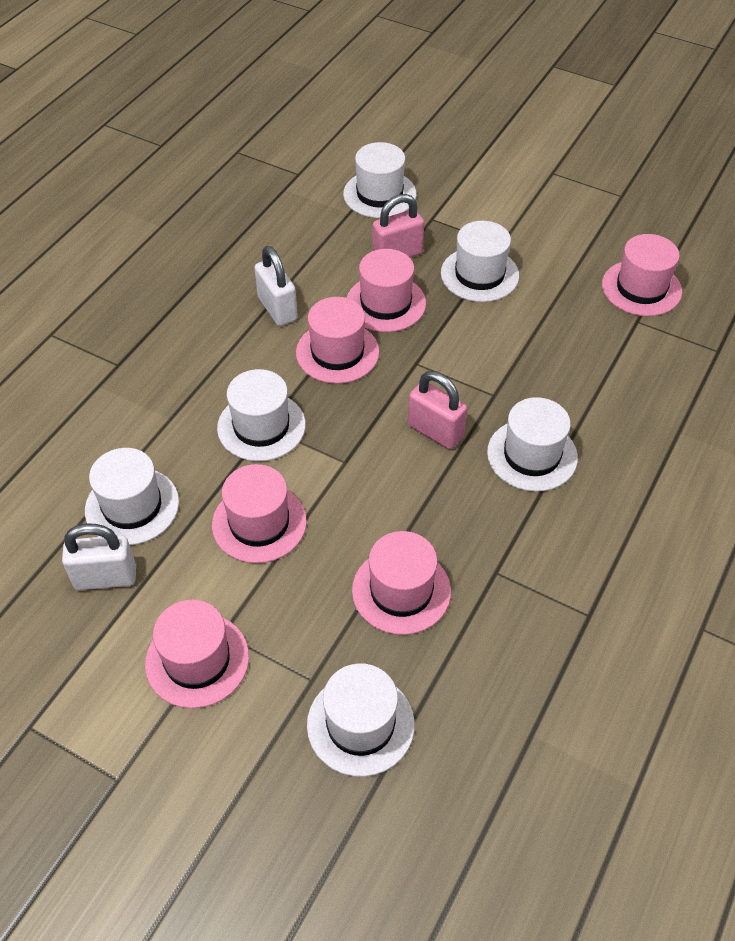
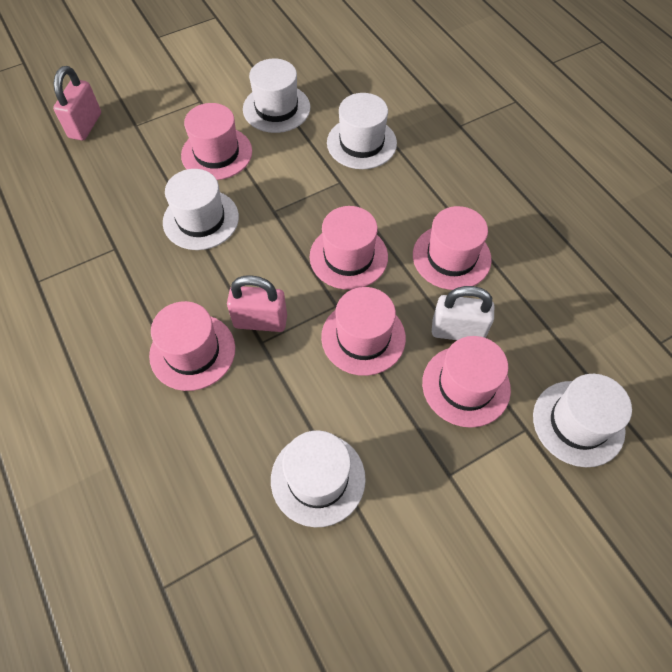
white hat: 6 -> 5
white padlock: 2 -> 1

